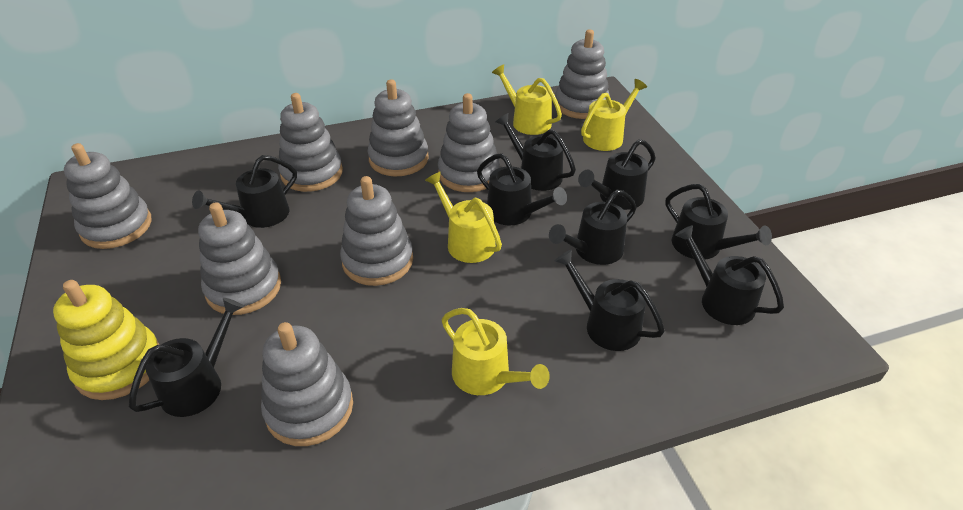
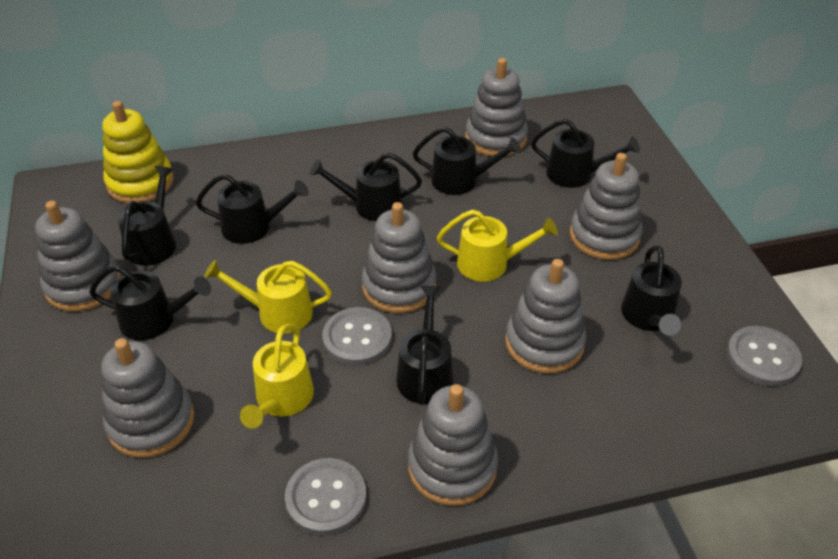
black watering can: 9 -> 8
grey button: 0 -> 3
grey stacking toy: 8 -> 7
yellow watering can: 4 -> 3

